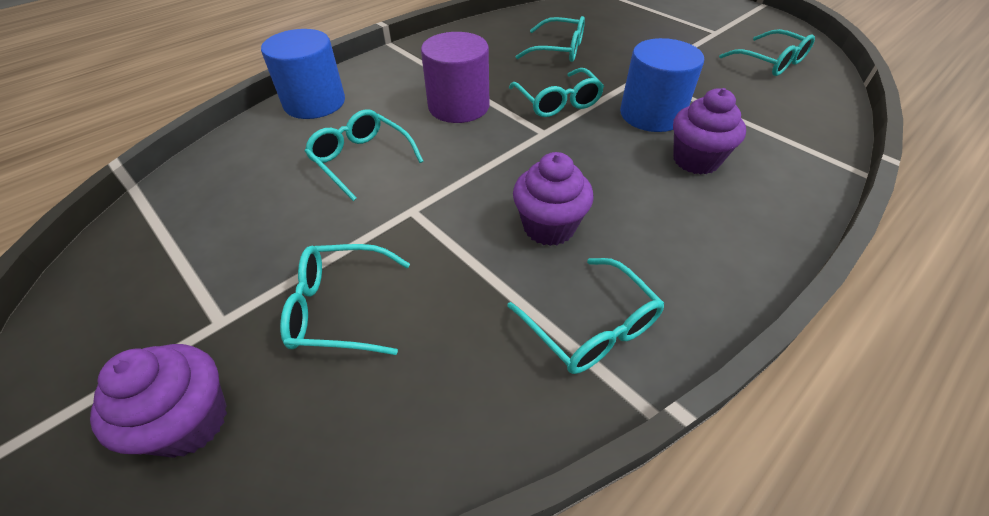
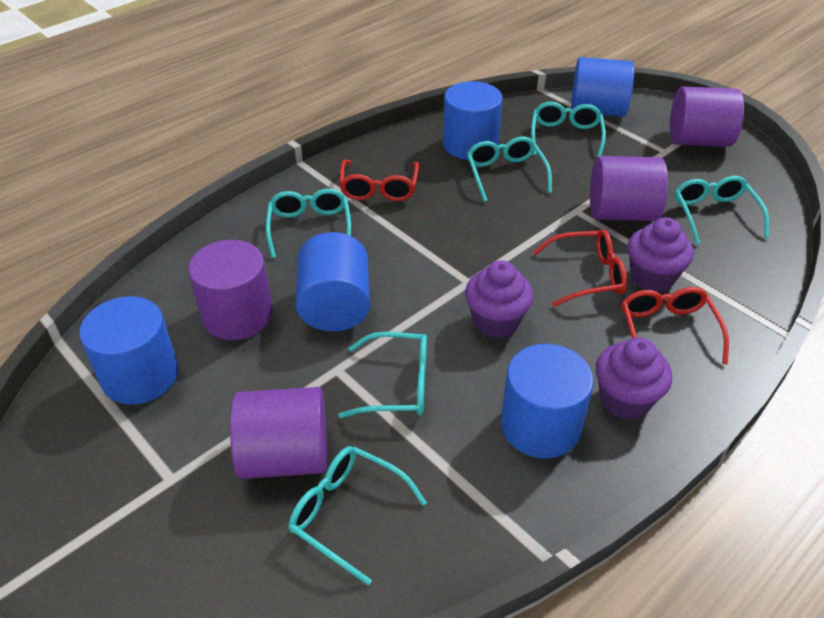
blue cylinder: 2 -> 5
purple cylinder: 1 -> 4
red glasses: 0 -> 3

